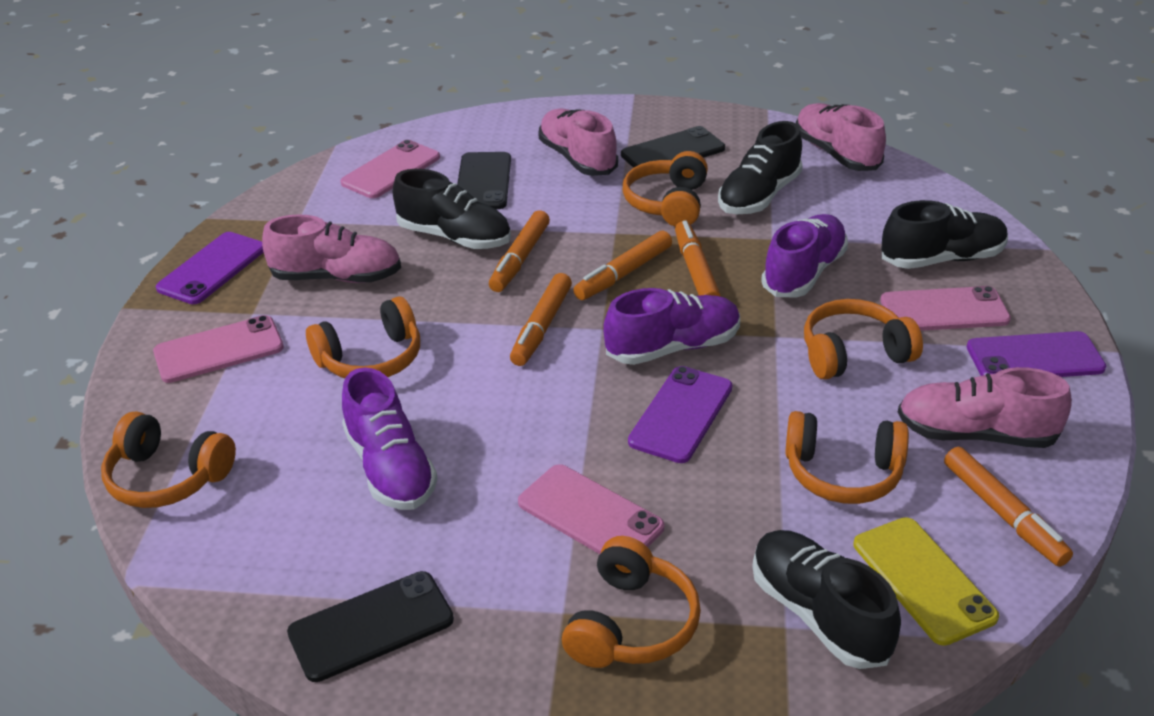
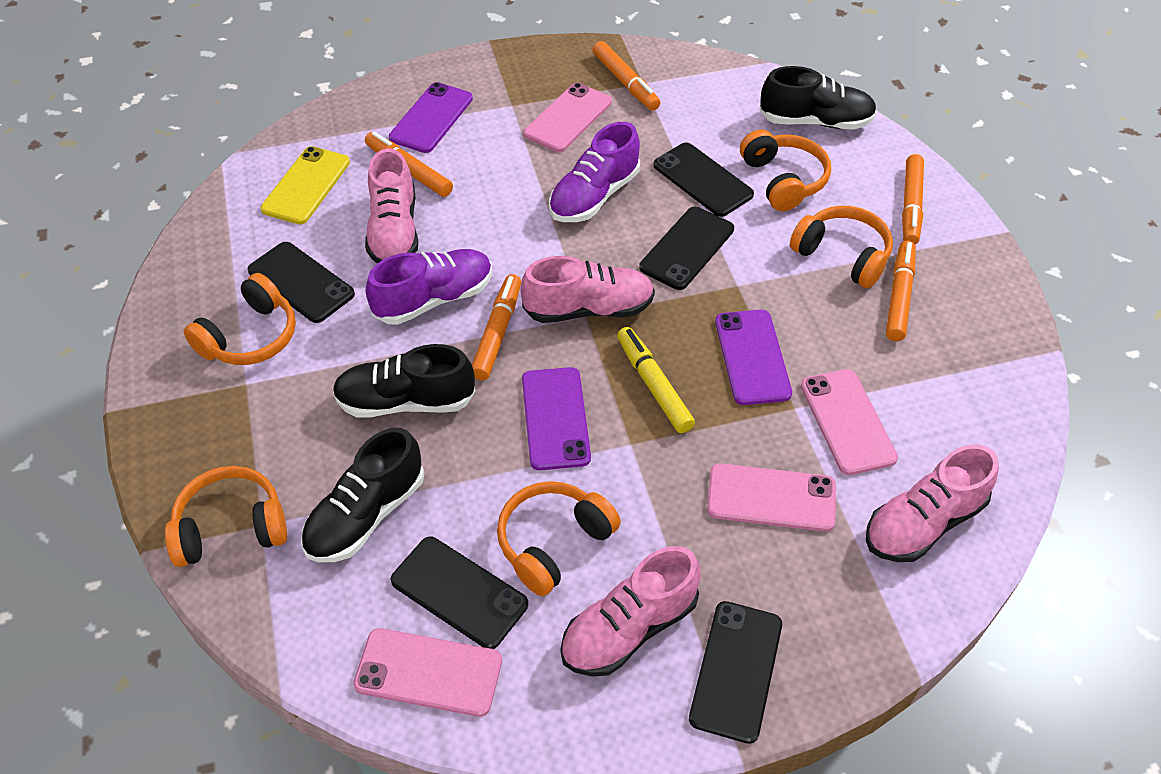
black phone: 3 -> 5
black shoe: 4 -> 3
orange headphones: 6 -> 5
purple shoe: 3 -> 2
yellow marker: 0 -> 1

